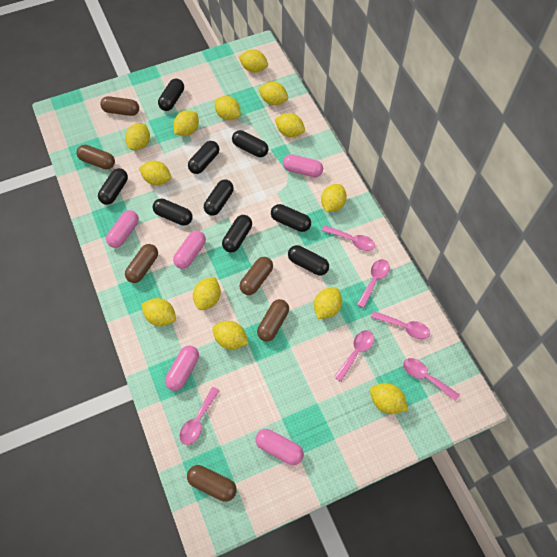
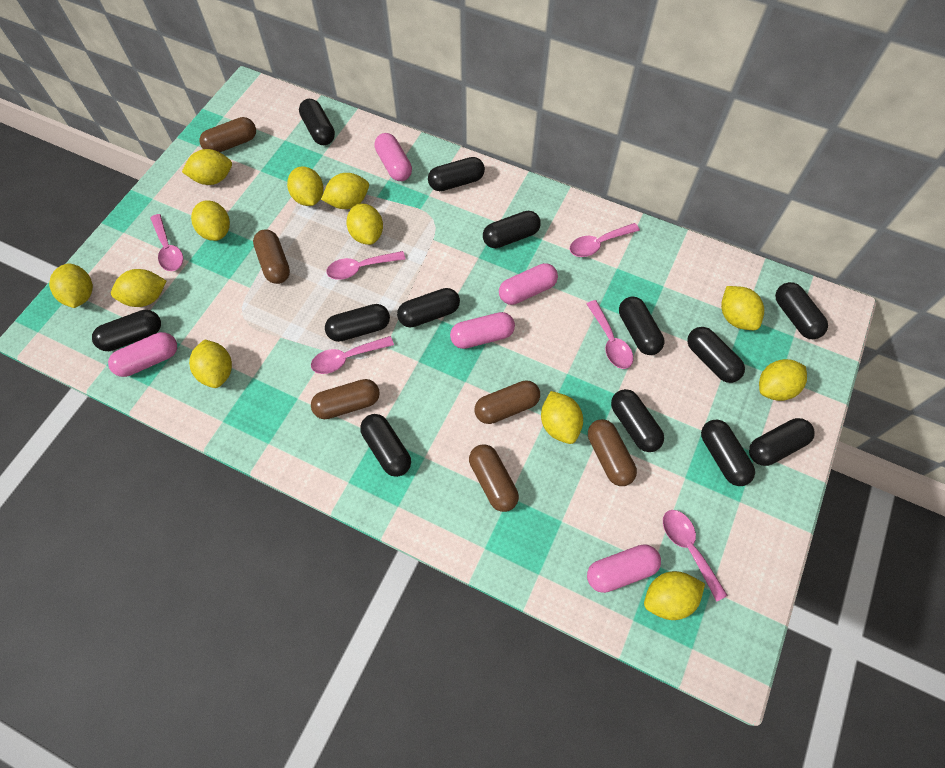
black capsule: 9 -> 13
yellow lemon: 13 -> 12

